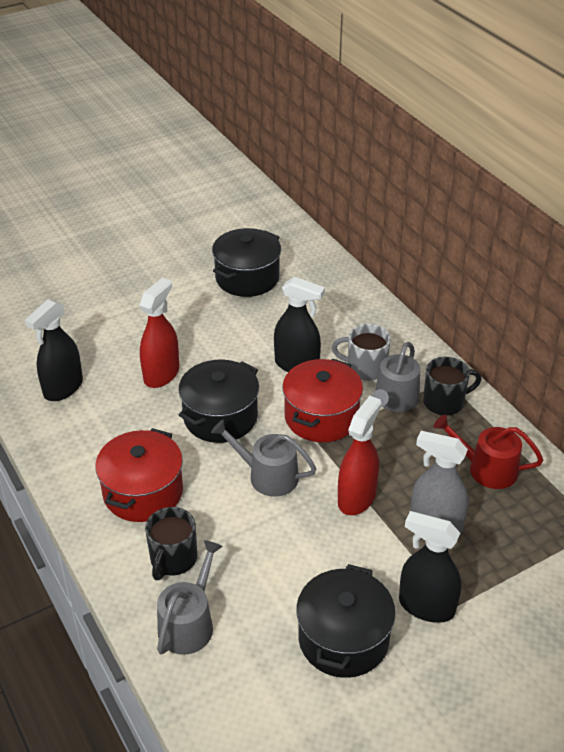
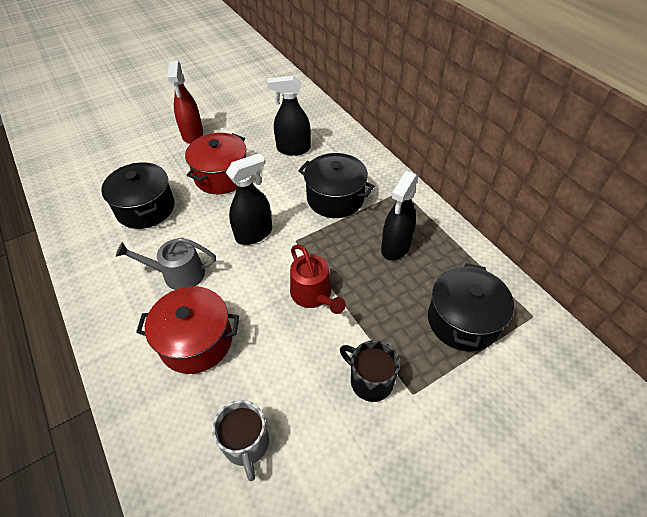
black mug: 2 -> 1
grey spray bottle: 1 -> 0
grey watering can: 3 -> 1
red spray bottle: 2 -> 1

